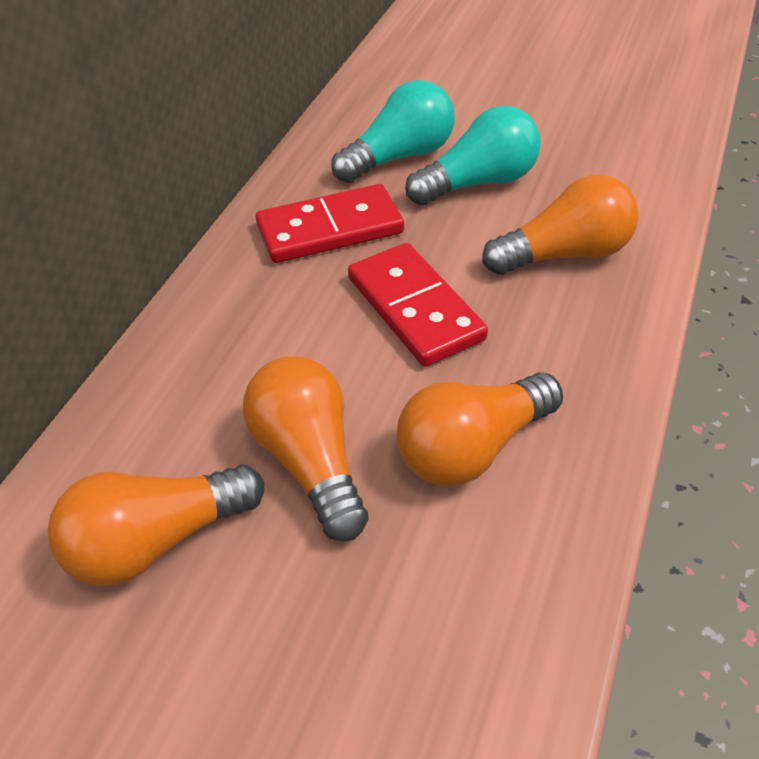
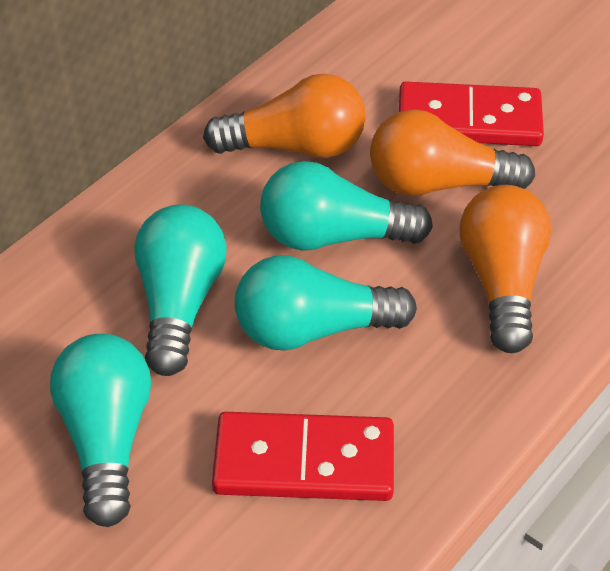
orange light bulb: 4 -> 3
turquoise light bulb: 2 -> 4

